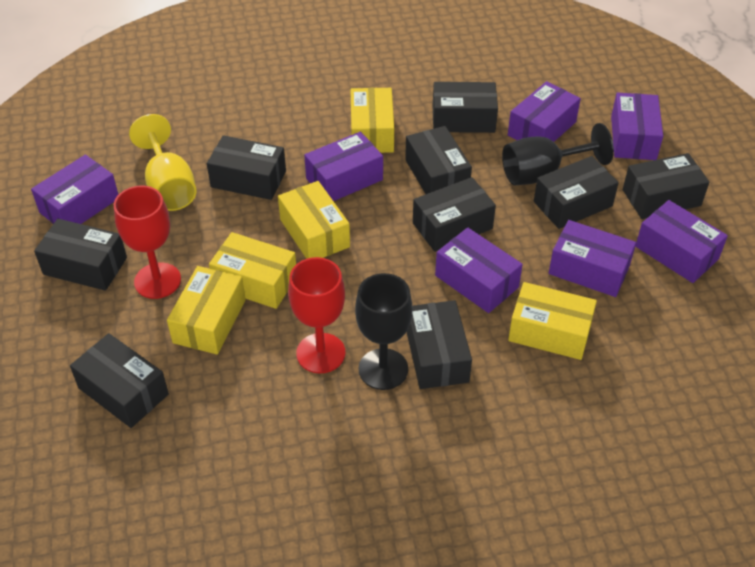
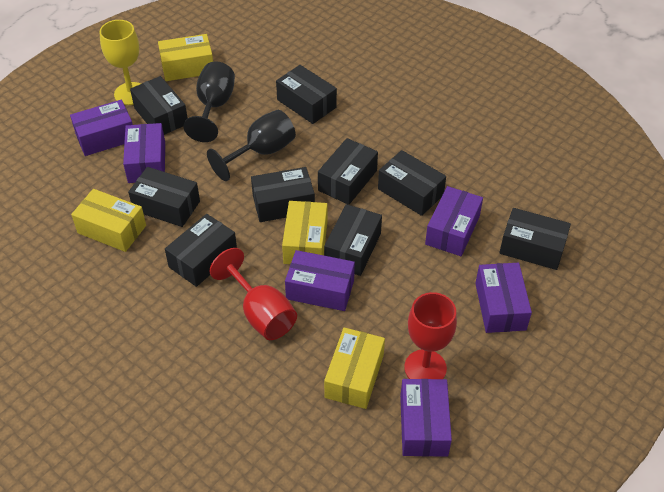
purple box: 7 -> 6
yellow box: 5 -> 4

